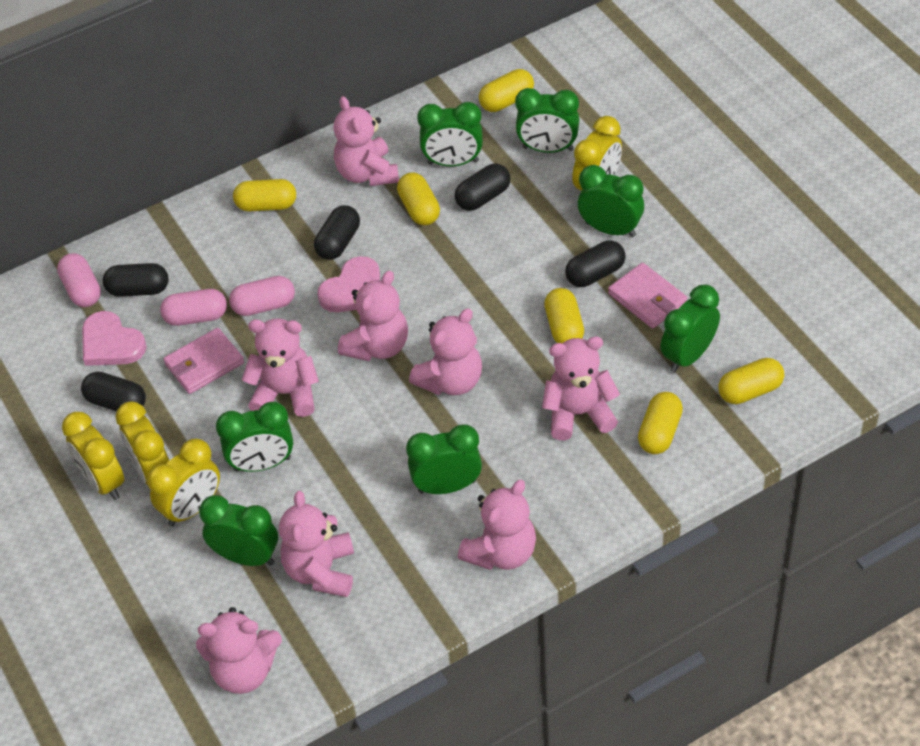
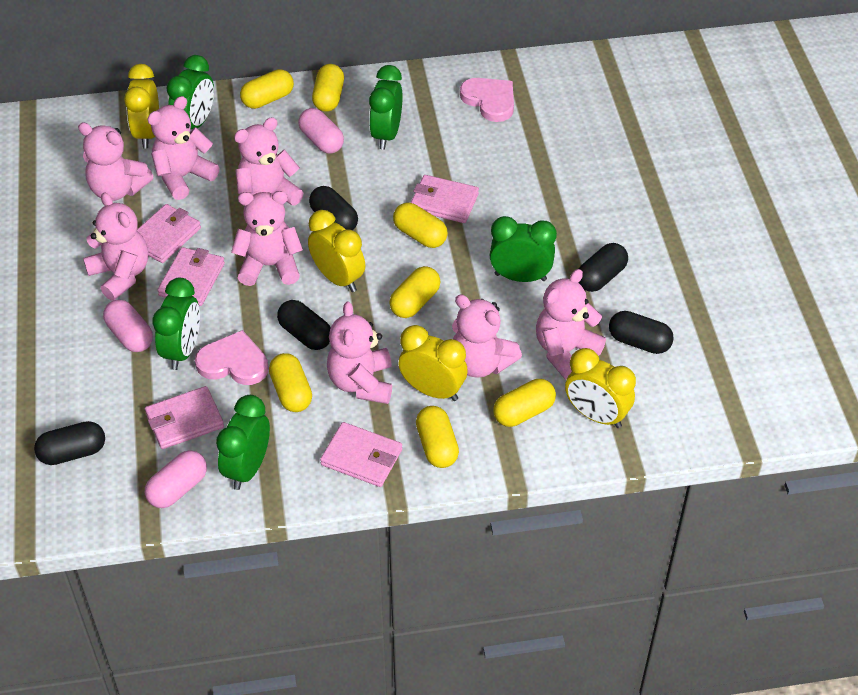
green clock: 7 -> 5
pink wallet: 2 -> 5
yellow capsule: 6 -> 7

